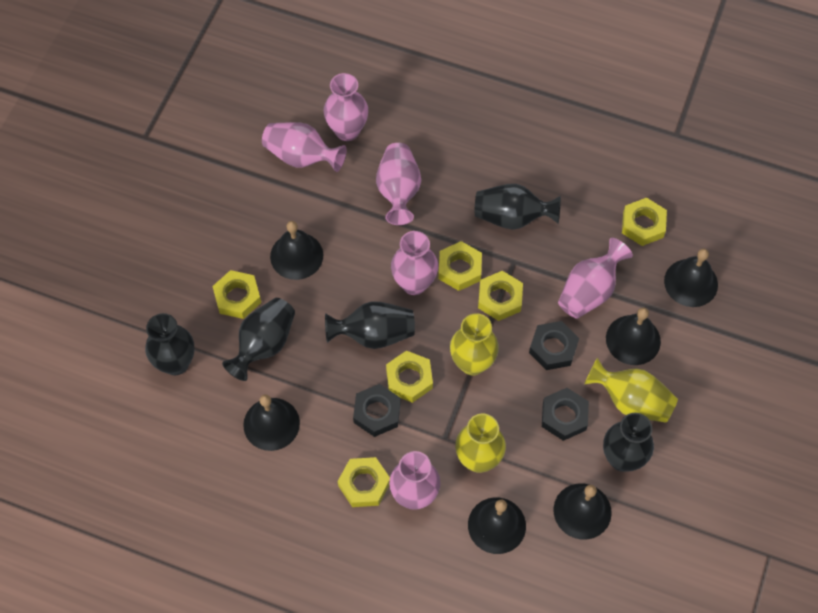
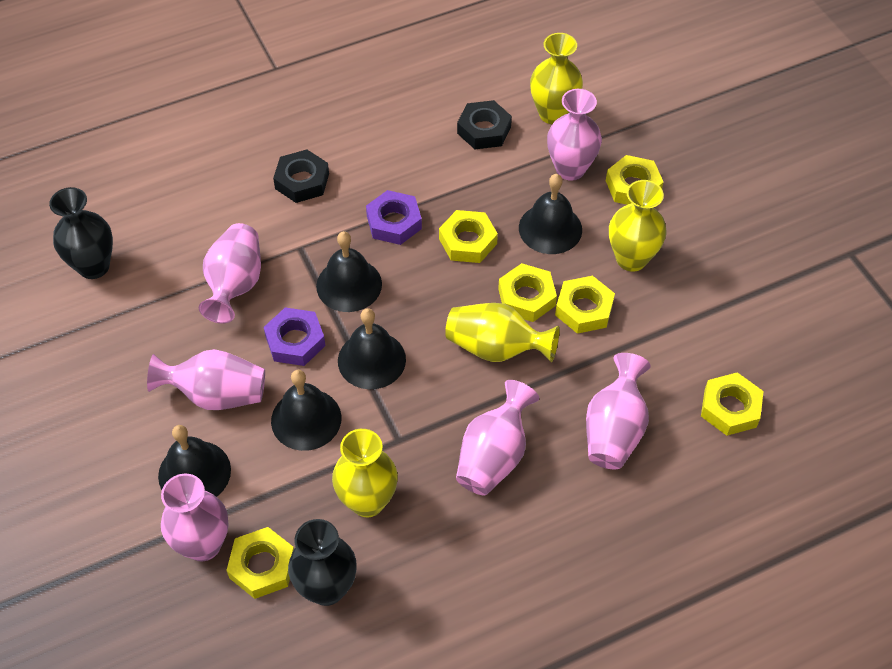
black bell: 6 -> 5
black nut: 3 -> 2
black vase: 5 -> 2
purple nut: 0 -> 2
yellow vase: 3 -> 4

